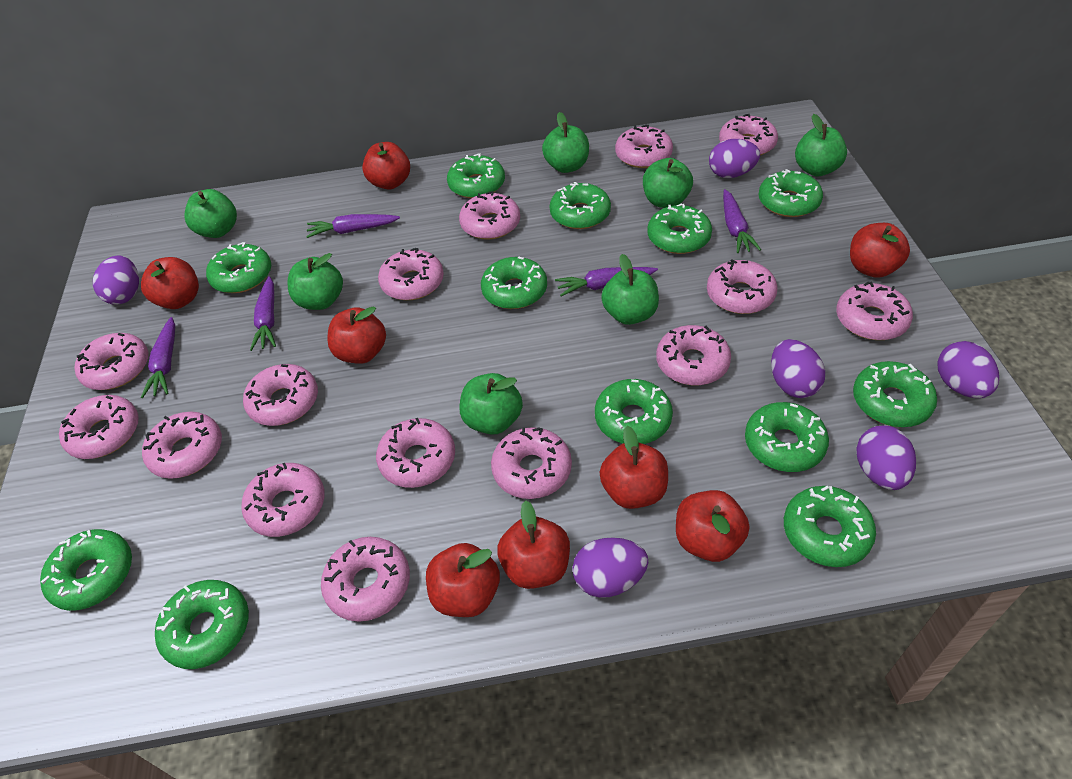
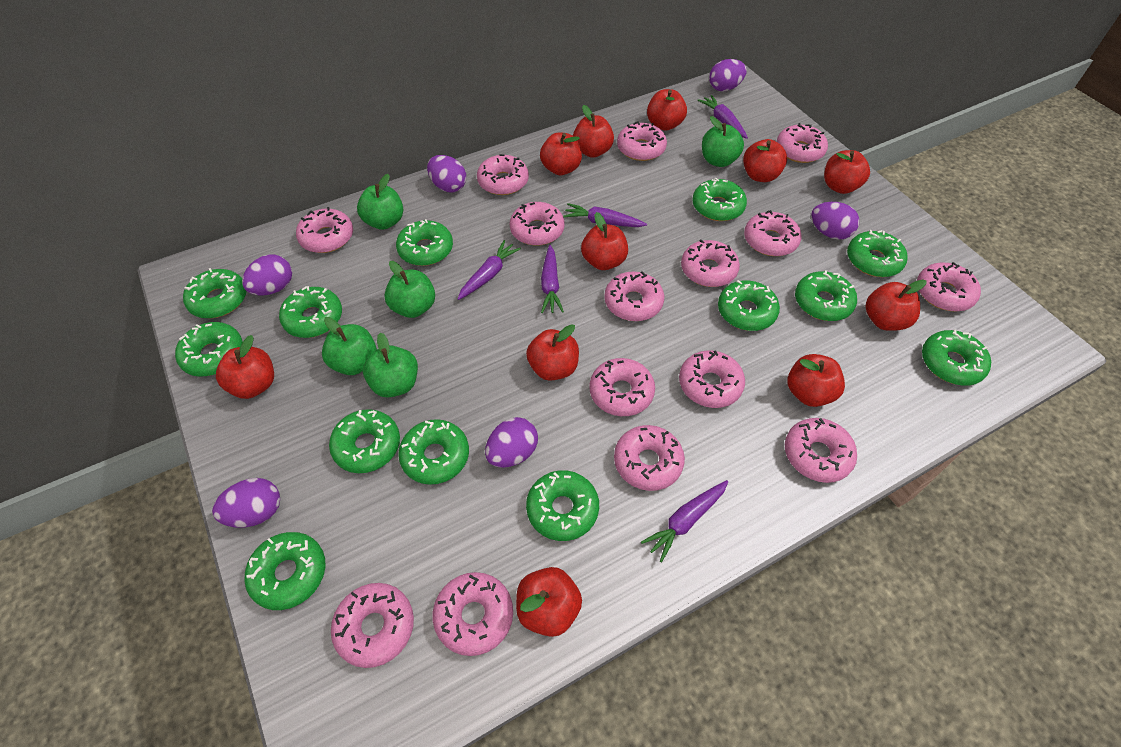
green apple: 7 -> 5
green donut: 12 -> 13
red apple: 8 -> 11

